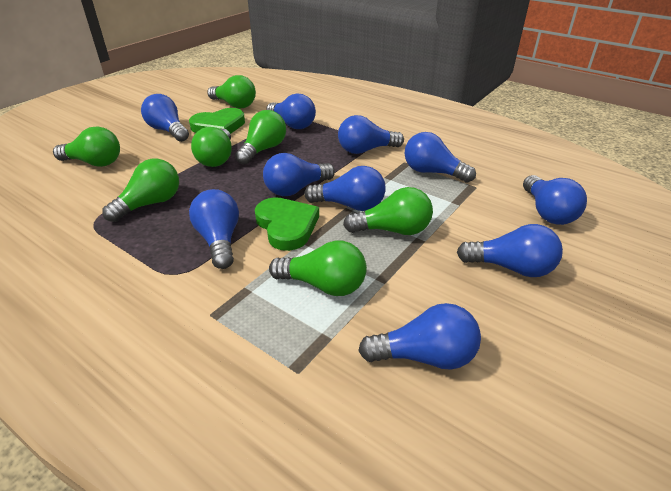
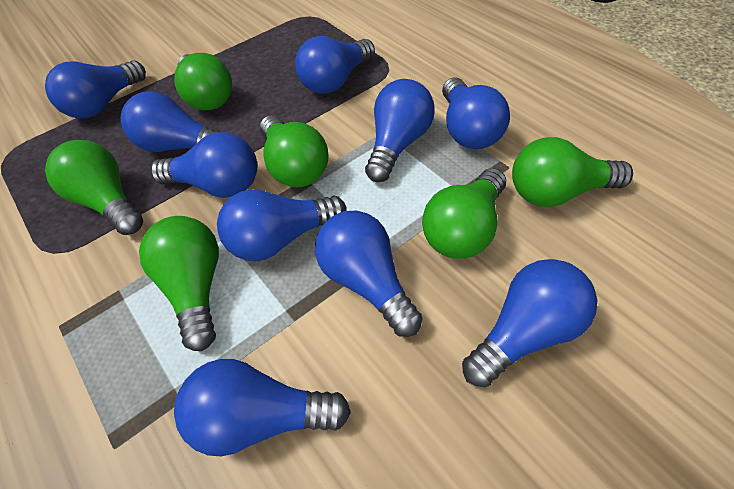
green heart: 2 -> 0
green light bulb: 7 -> 6

